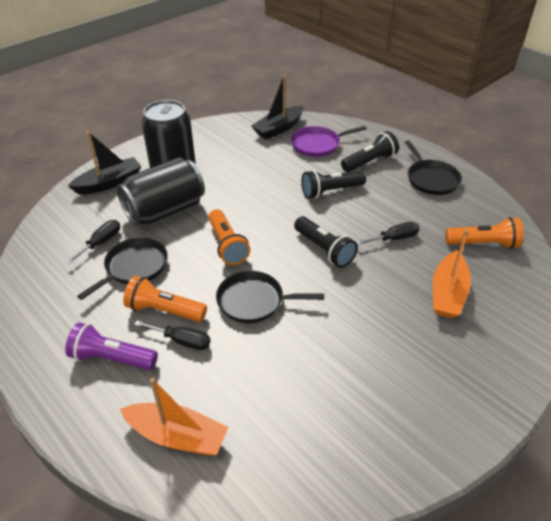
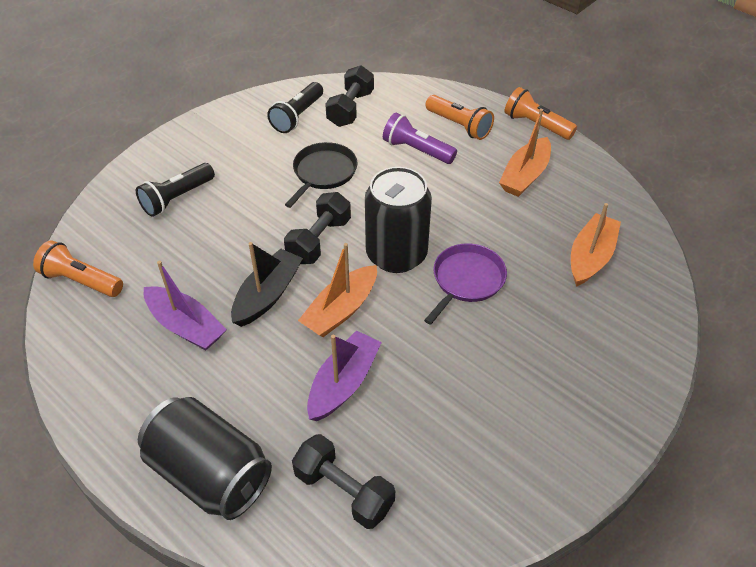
black boat: 2 -> 1
black dumbbell: 0 -> 3
black flashlight: 3 -> 2
black pan: 3 -> 1
black screwdriver: 3 -> 0
orange boat: 2 -> 3
purple boat: 0 -> 2

